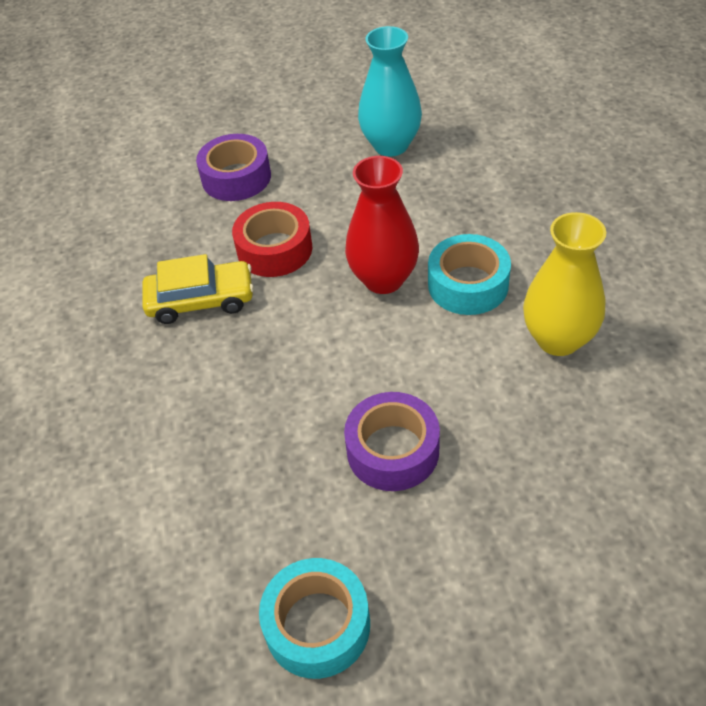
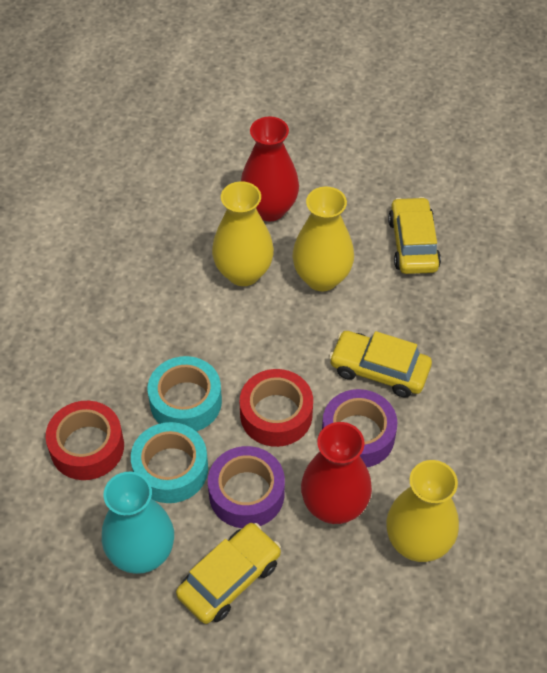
red tape: 1 -> 2
red vase: 1 -> 2
yellow car: 1 -> 3
yellow vase: 1 -> 3

